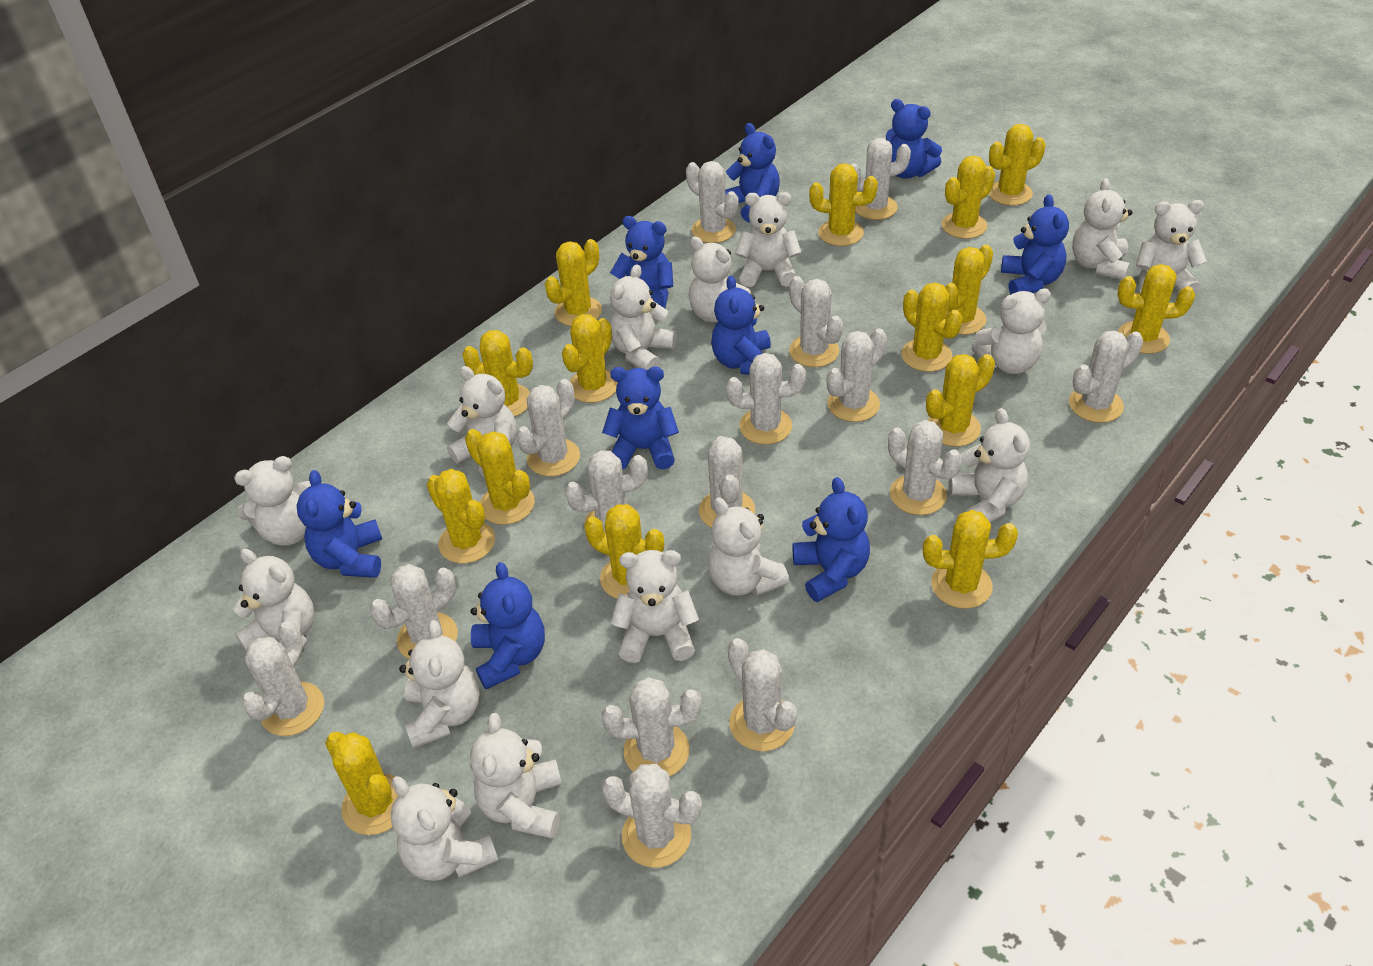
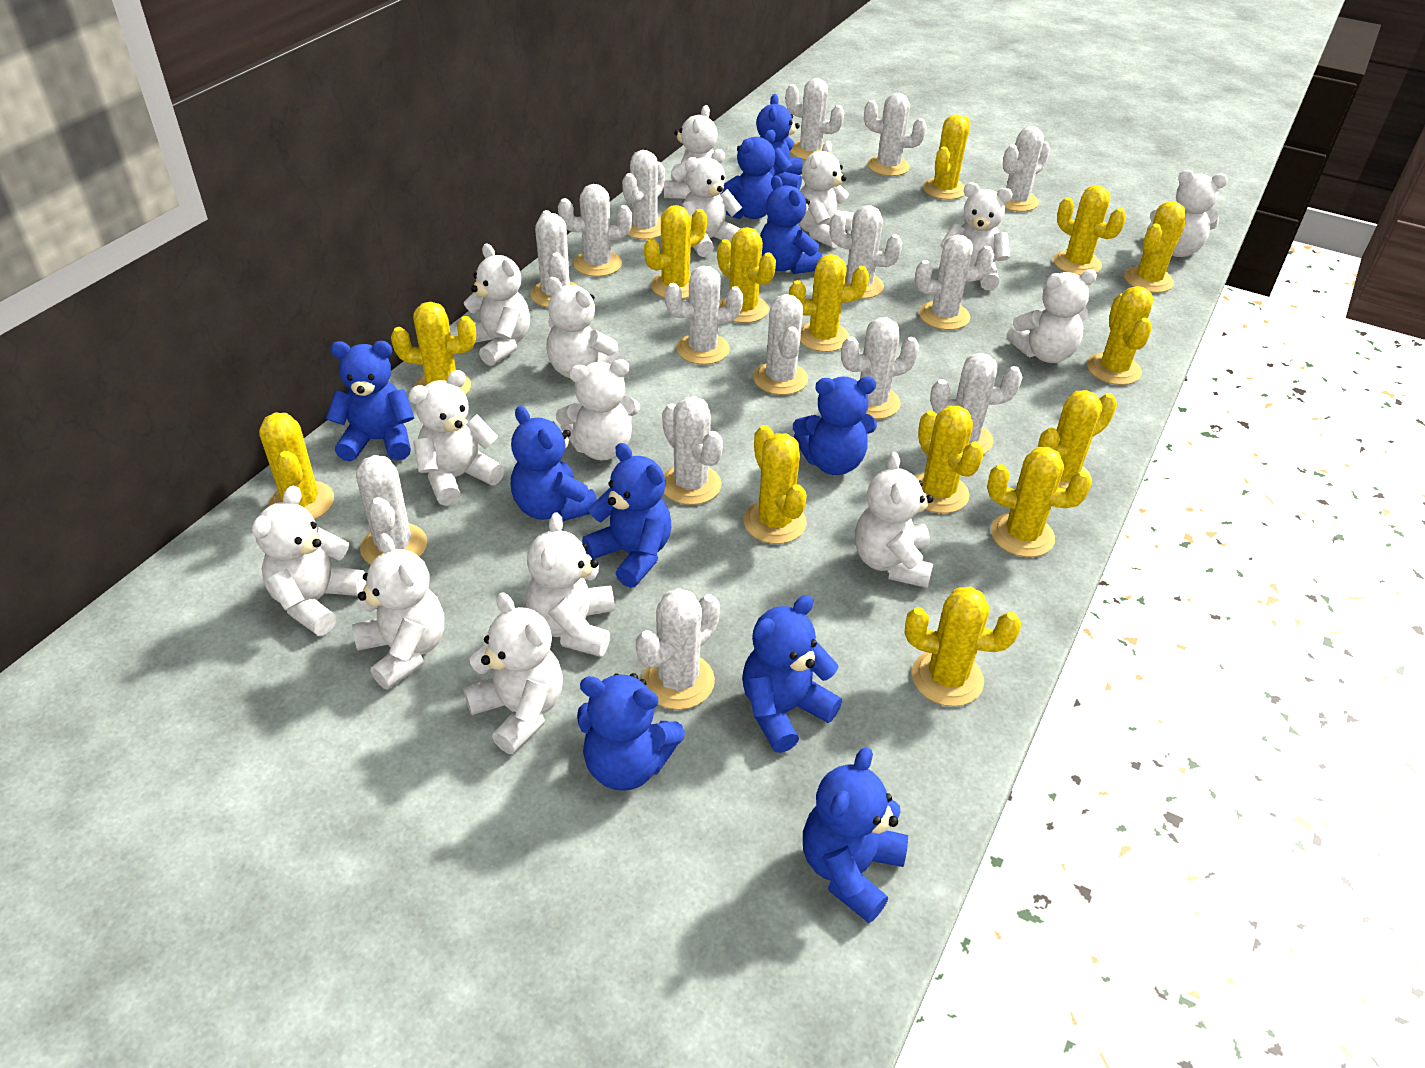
blue teddy bear: 9 -> 10
yellow cactus: 15 -> 14

